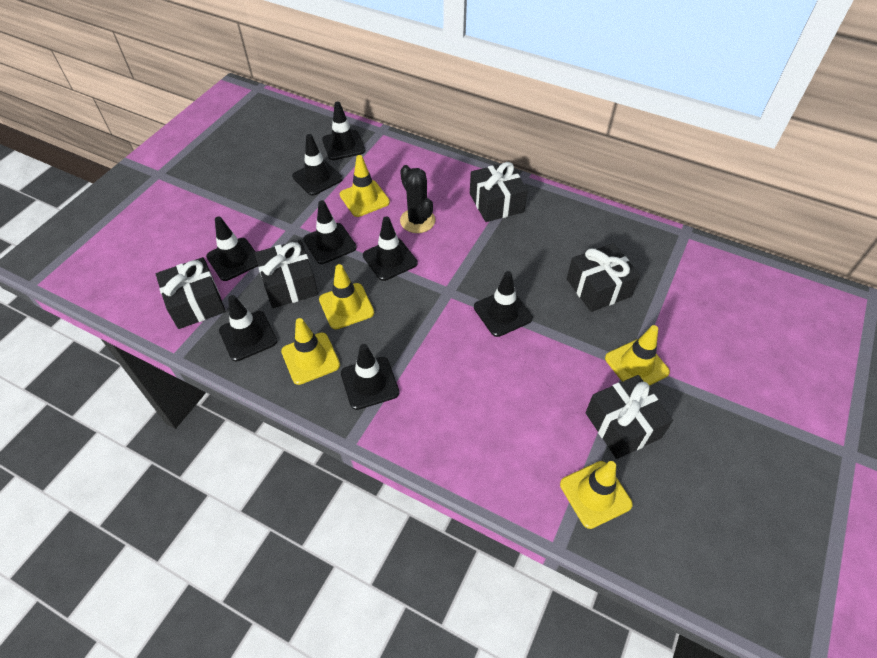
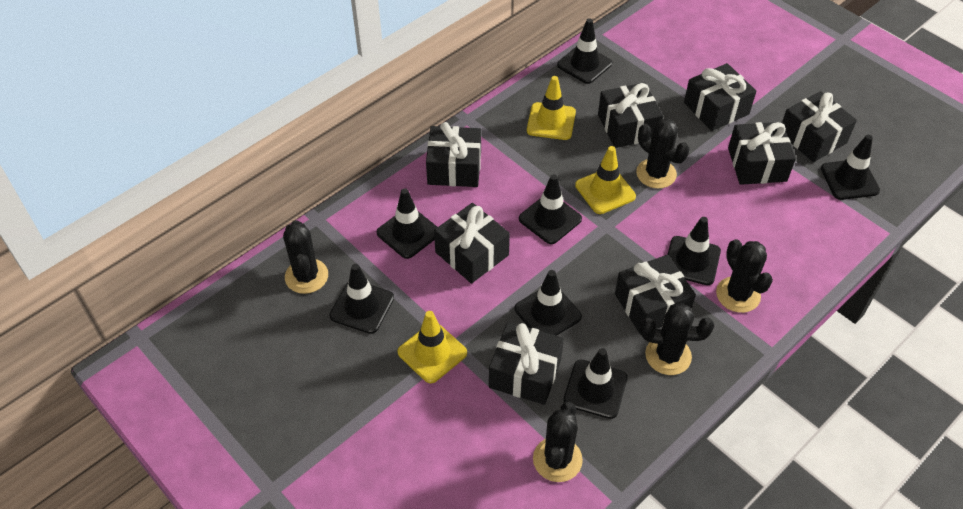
black cactus: 1 -> 5
black gift: 5 -> 8
yellow traffic cone: 5 -> 3

